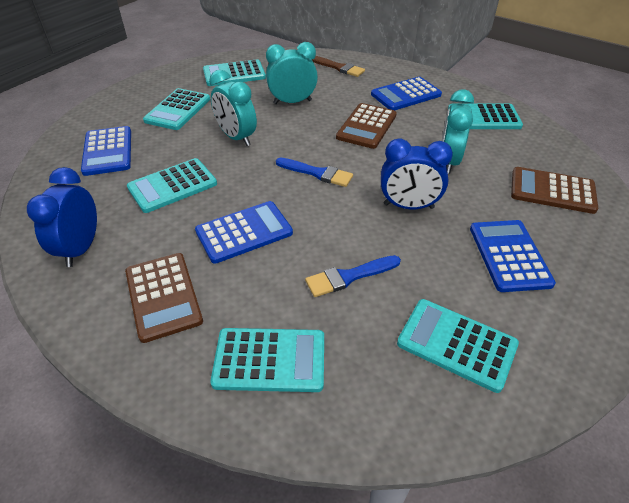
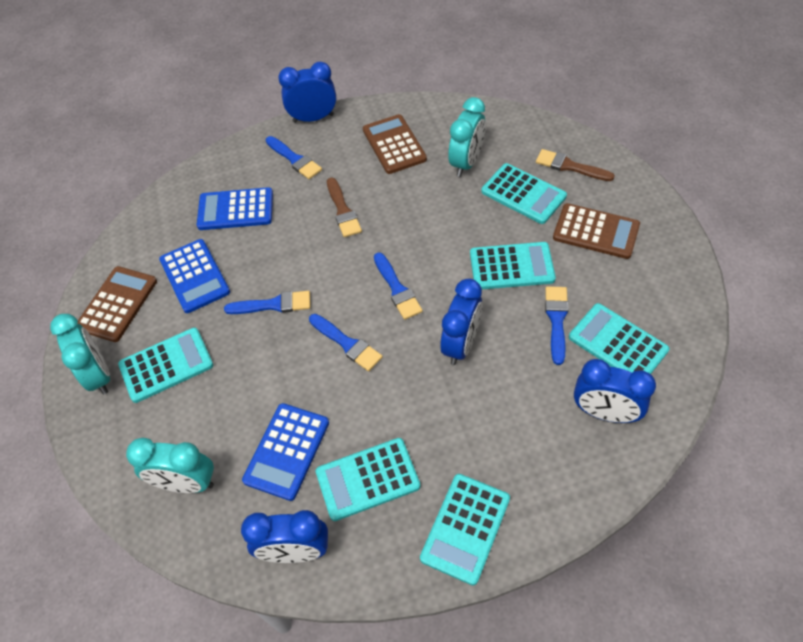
blue brush: 2 -> 5
blue calculator: 4 -> 3
blue clock: 2 -> 4
brown brush: 1 -> 2

